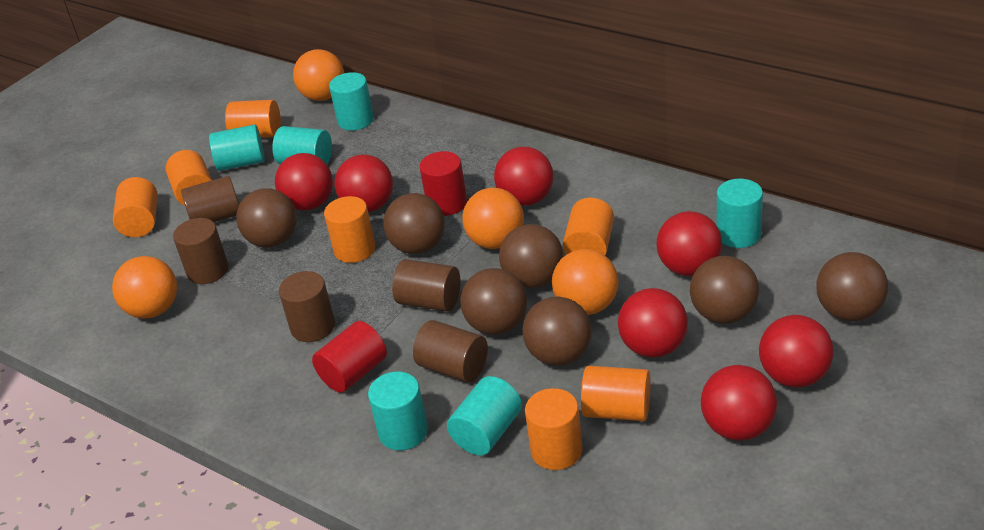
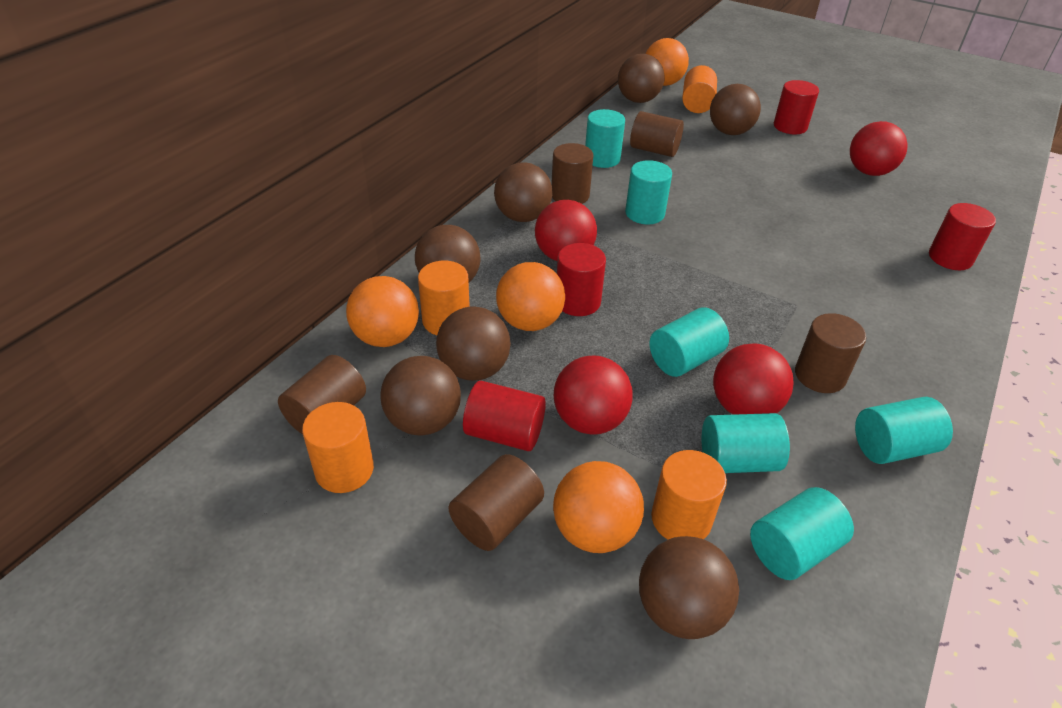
orange cylinder: 7 -> 4
red ball: 7 -> 4
red cylinder: 2 -> 4

